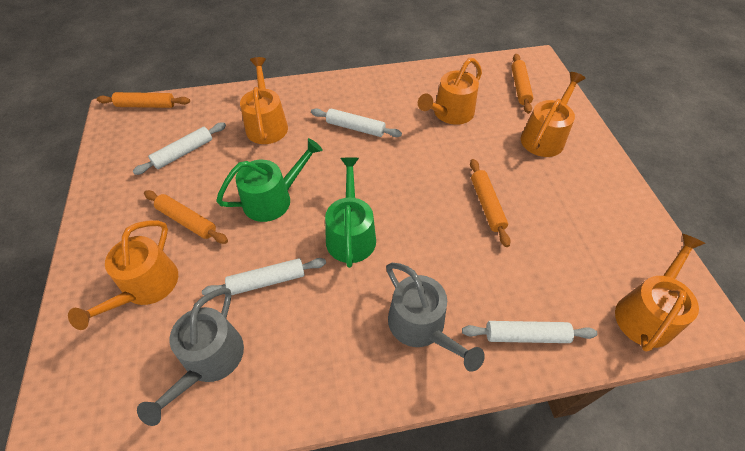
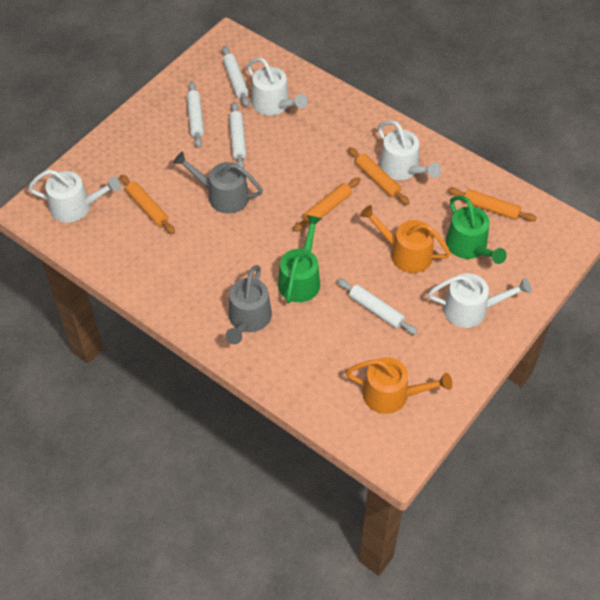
orange watering can: 5 -> 2
white watering can: 0 -> 4

